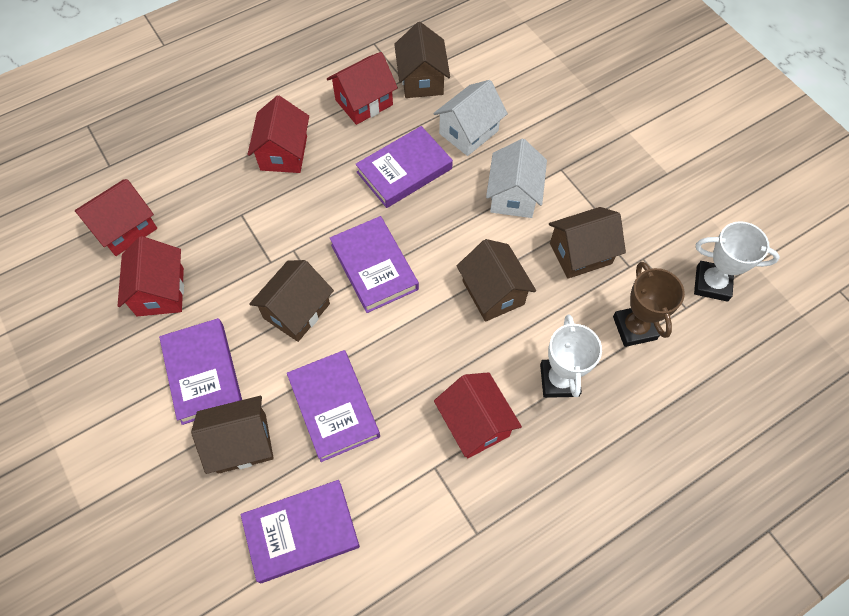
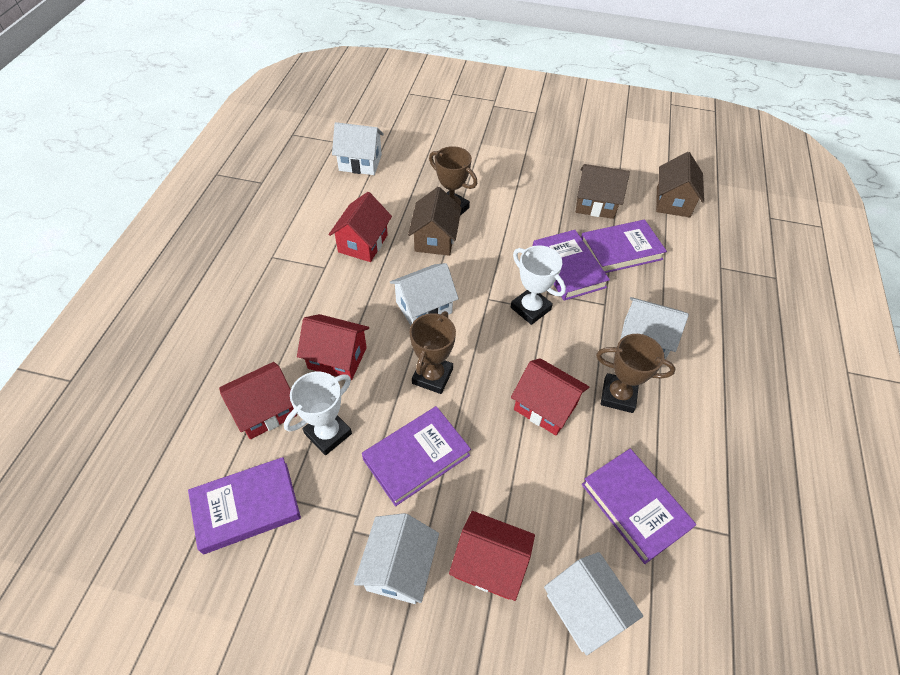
brown house: 5 -> 3
brown trophy: 1 -> 3
white house: 2 -> 5

